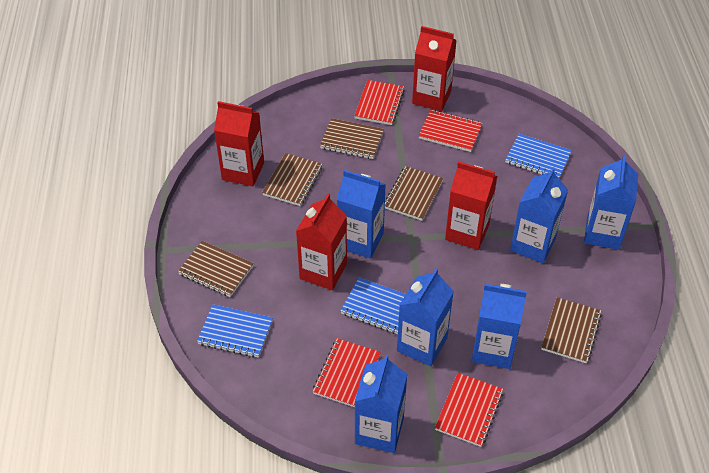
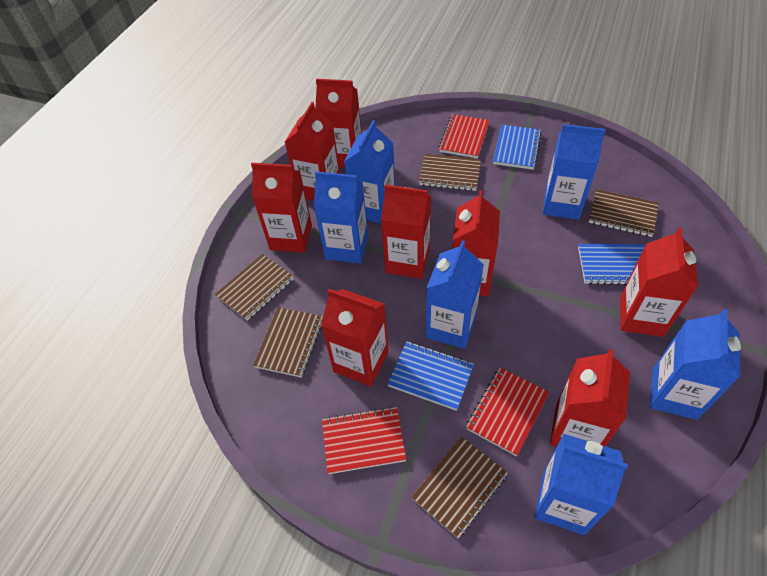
red carton: 4 -> 8
red notebook: 4 -> 3

